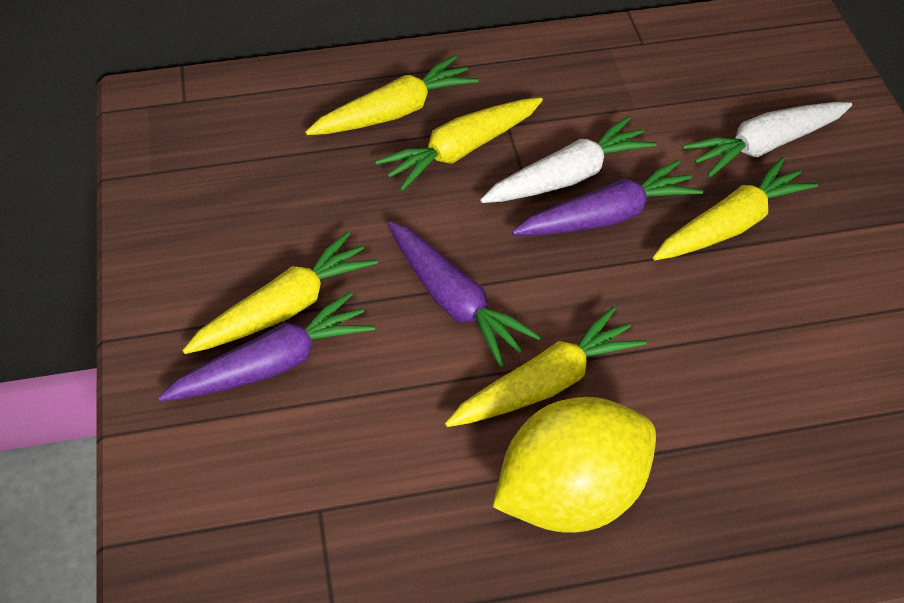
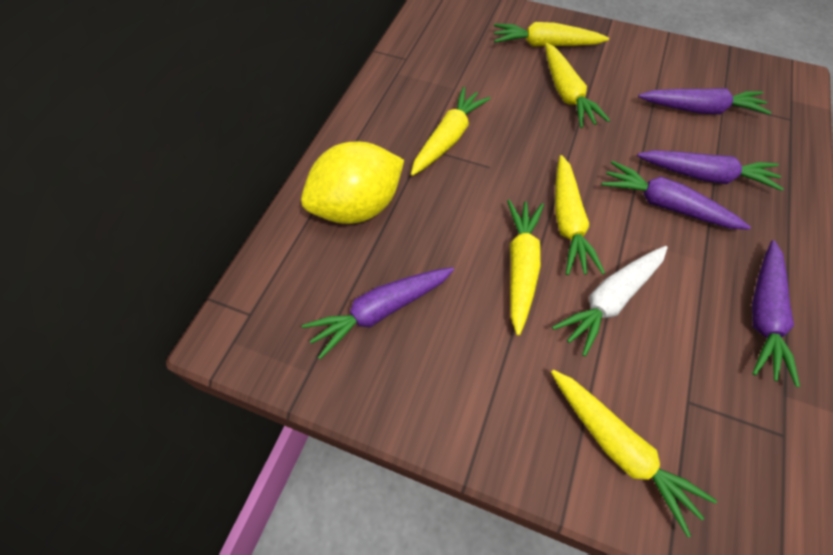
purple carrot: 3 -> 5
white carrot: 2 -> 1
yellow carrot: 5 -> 6

